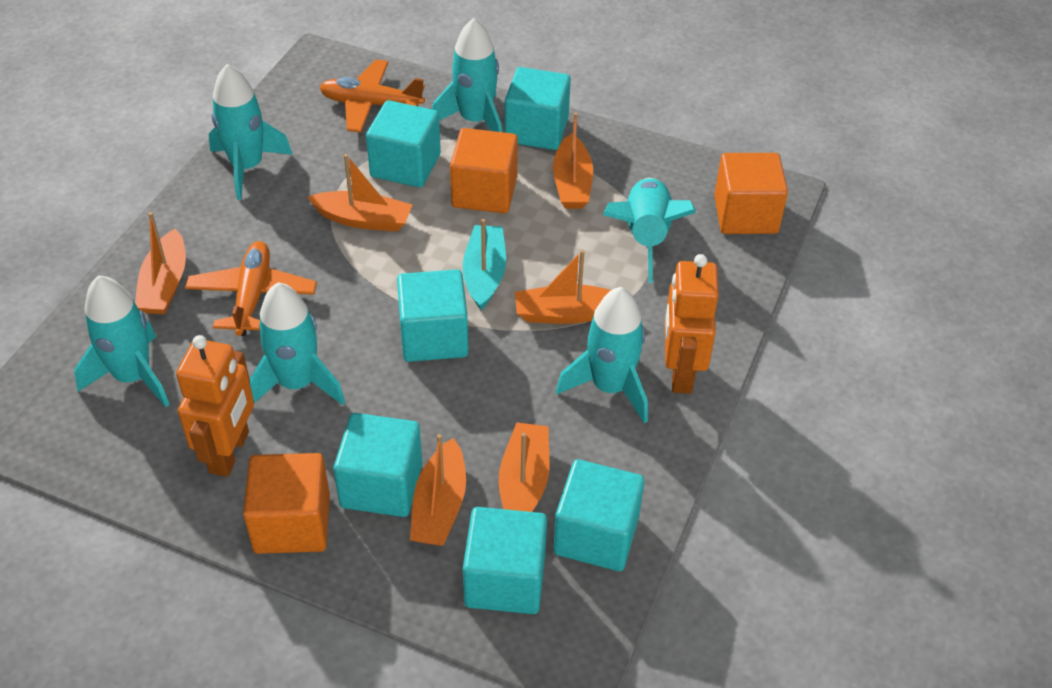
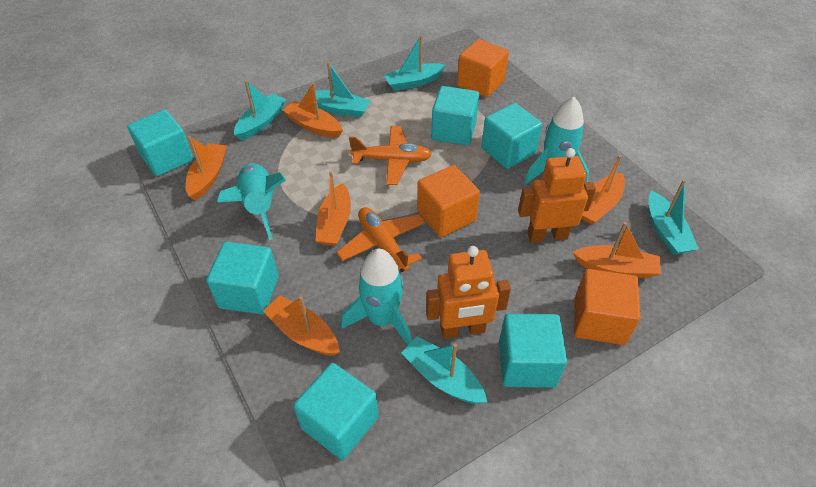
turquoise boat: 1 -> 5
turquoise rocket: 6 -> 3

